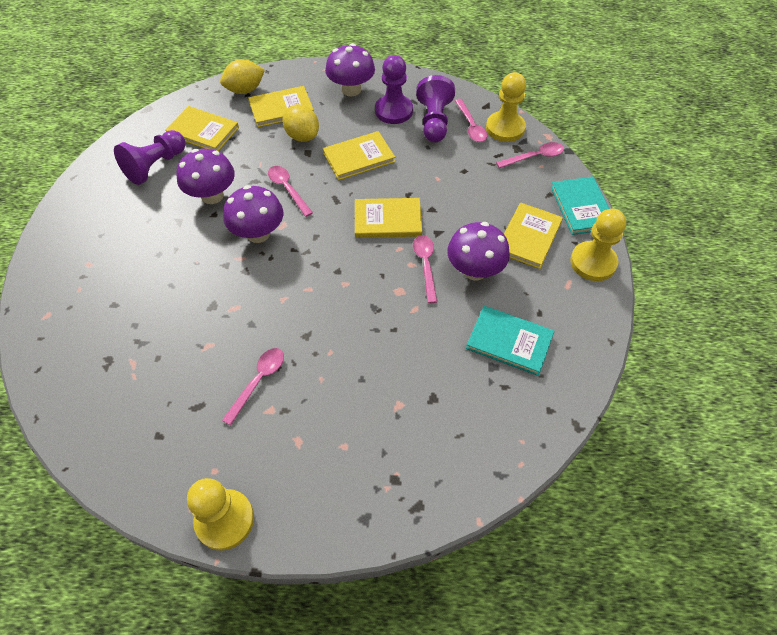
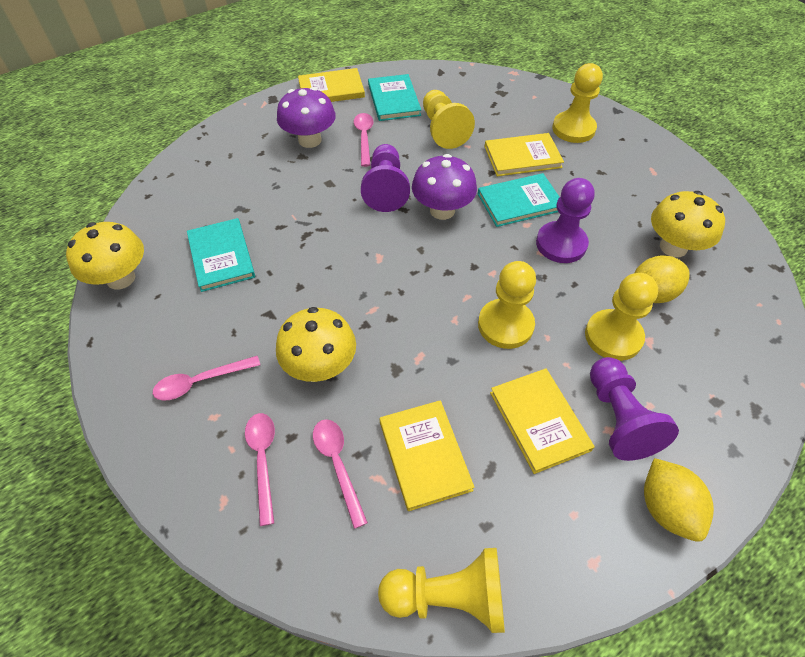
pink spoon: 5 -> 4
purple mushroom: 4 -> 2
turquoise book: 2 -> 3
yellow book: 5 -> 4
yellow mushroom: 0 -> 3
yellow pawn: 3 -> 5

